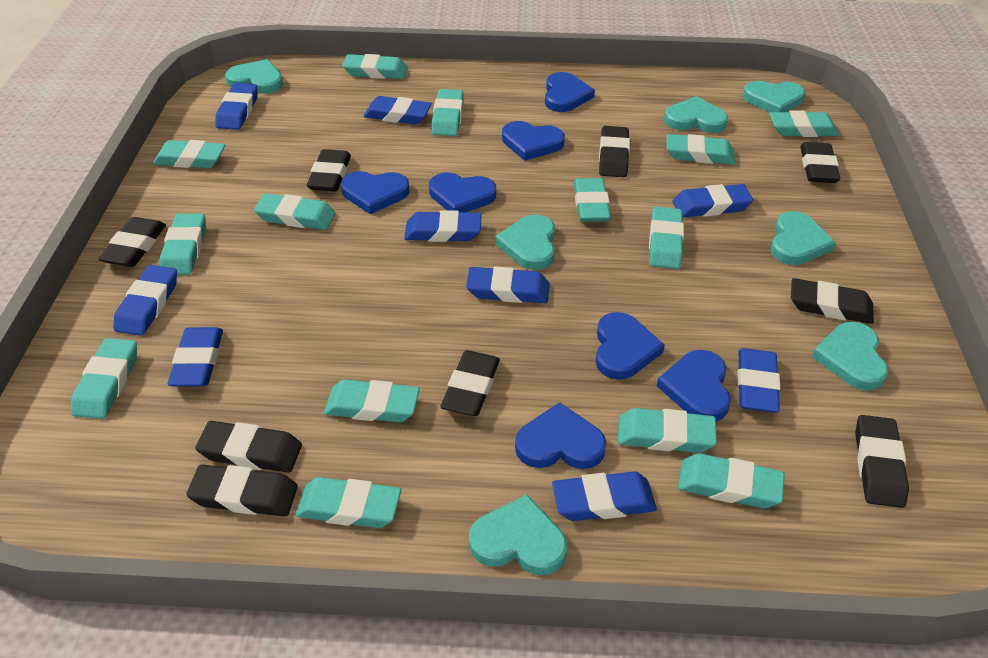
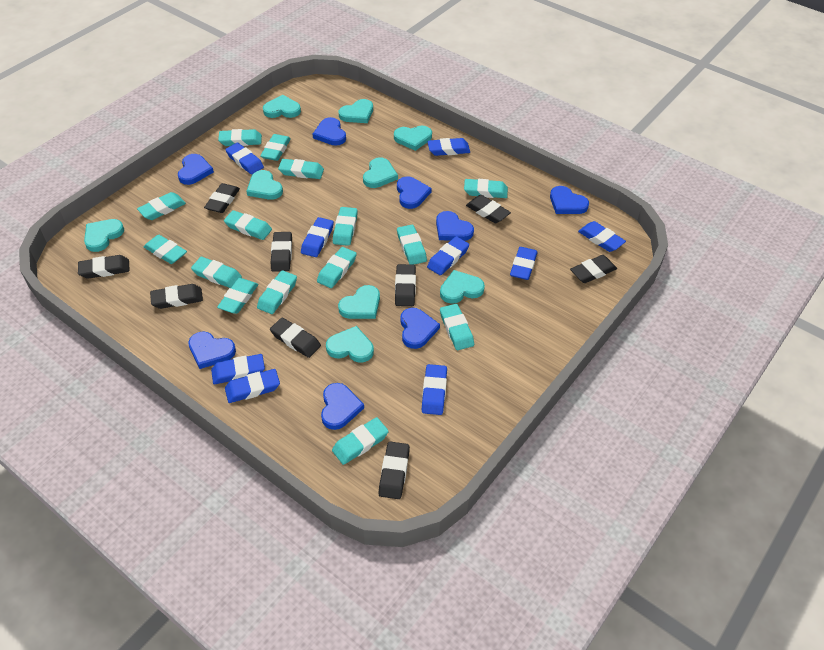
blue heart: 7 -> 8
turquoise eraser: 14 -> 15
turquoise heart: 7 -> 9

